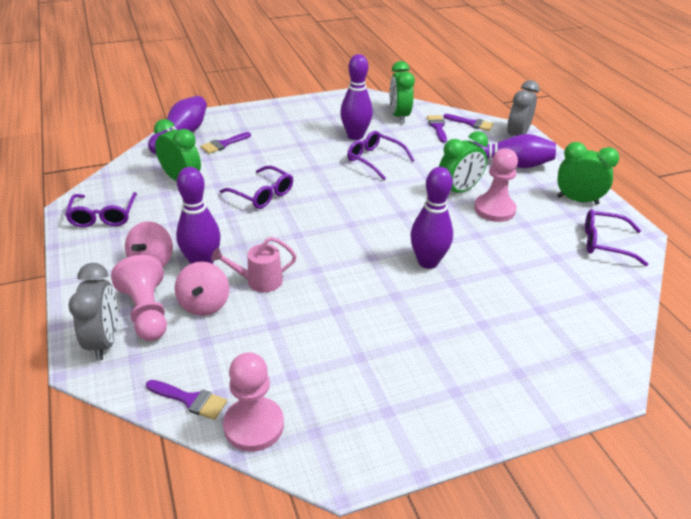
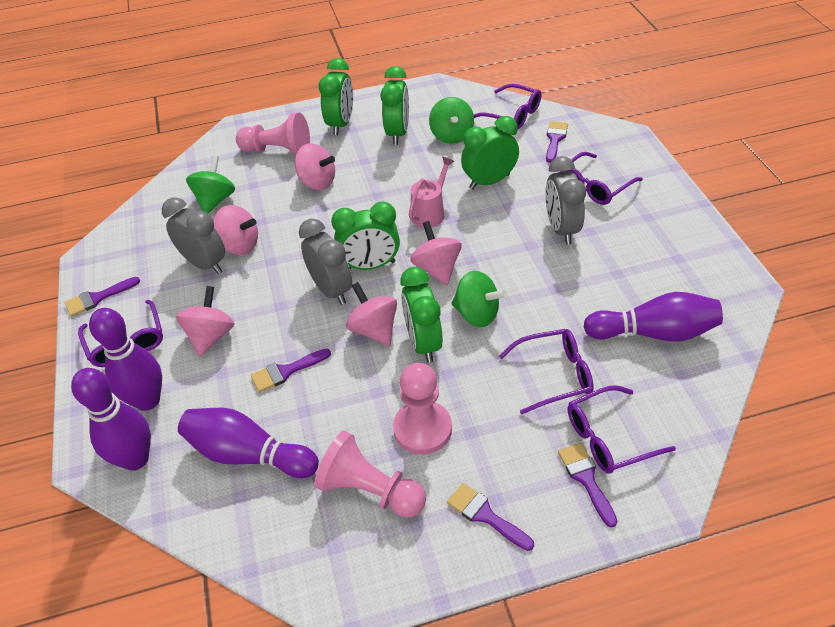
green clock: 4 -> 5
green spinning top: 0 -> 3
grey clock: 2 -> 3
pink spinning top: 2 -> 5
purple bowling pin: 5 -> 4
purple brush: 4 -> 5
purple glasses: 4 -> 5

